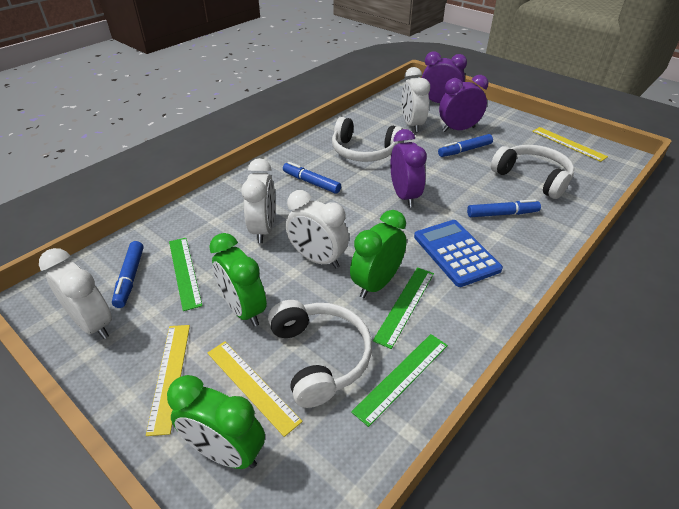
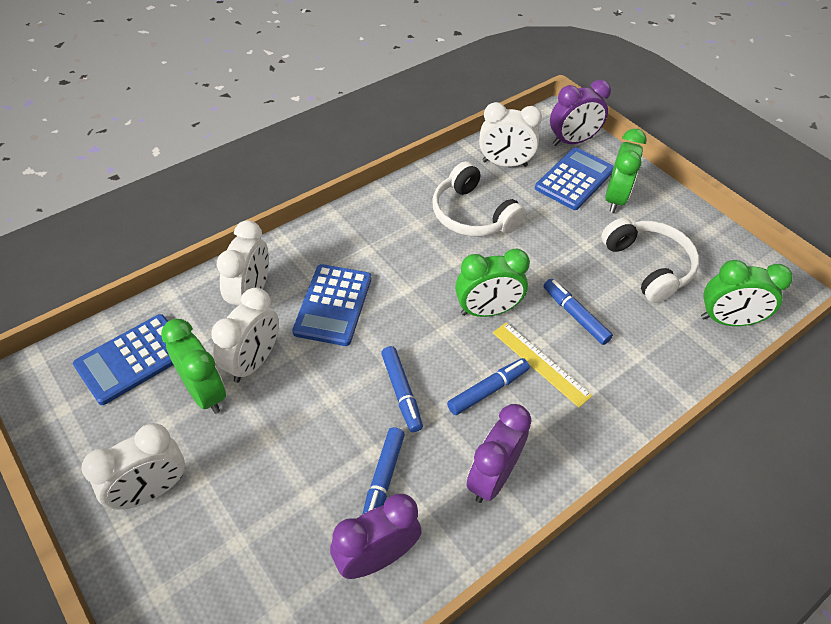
blue calculator: 1 -> 3
green clock: 3 -> 4
green ruler: 3 -> 0
white headphones: 3 -> 2
yellow ruler: 3 -> 1

